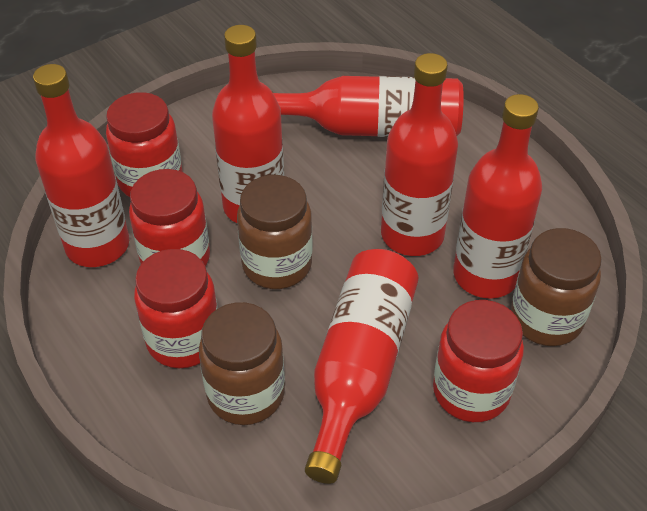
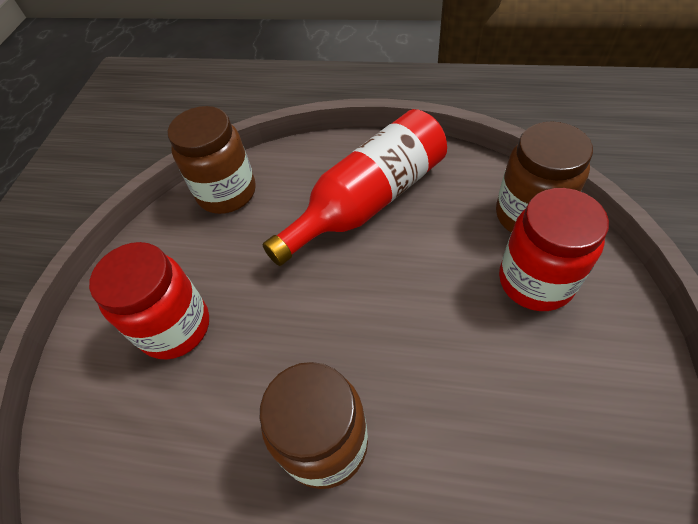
red bottle: 6 -> 1
red jar: 4 -> 2

